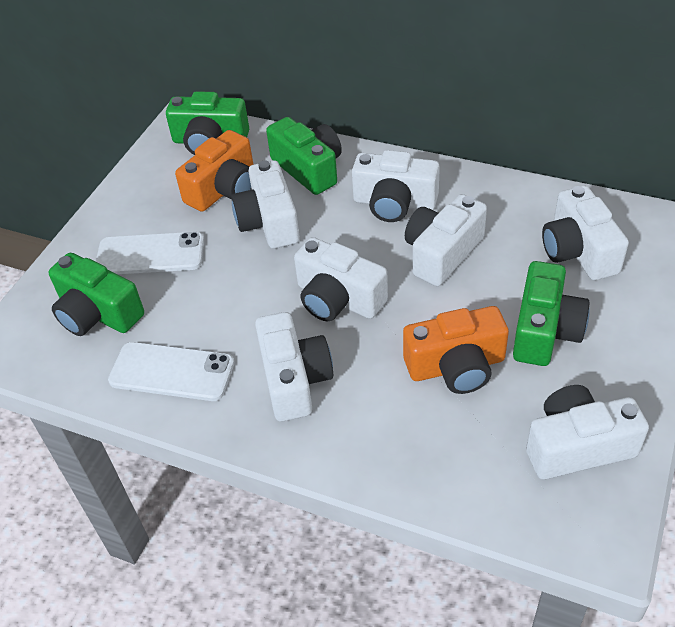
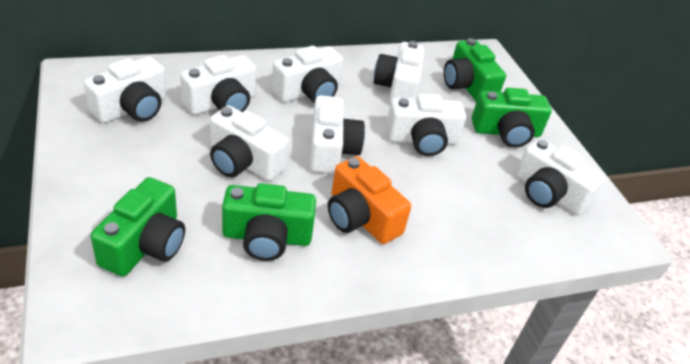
orange camera: 2 -> 1
white camera: 7 -> 8
white phone: 2 -> 0

